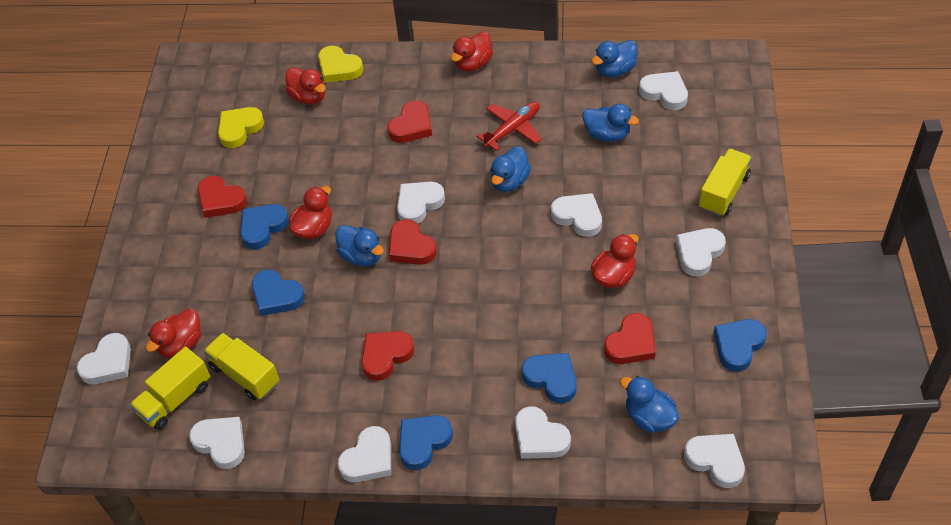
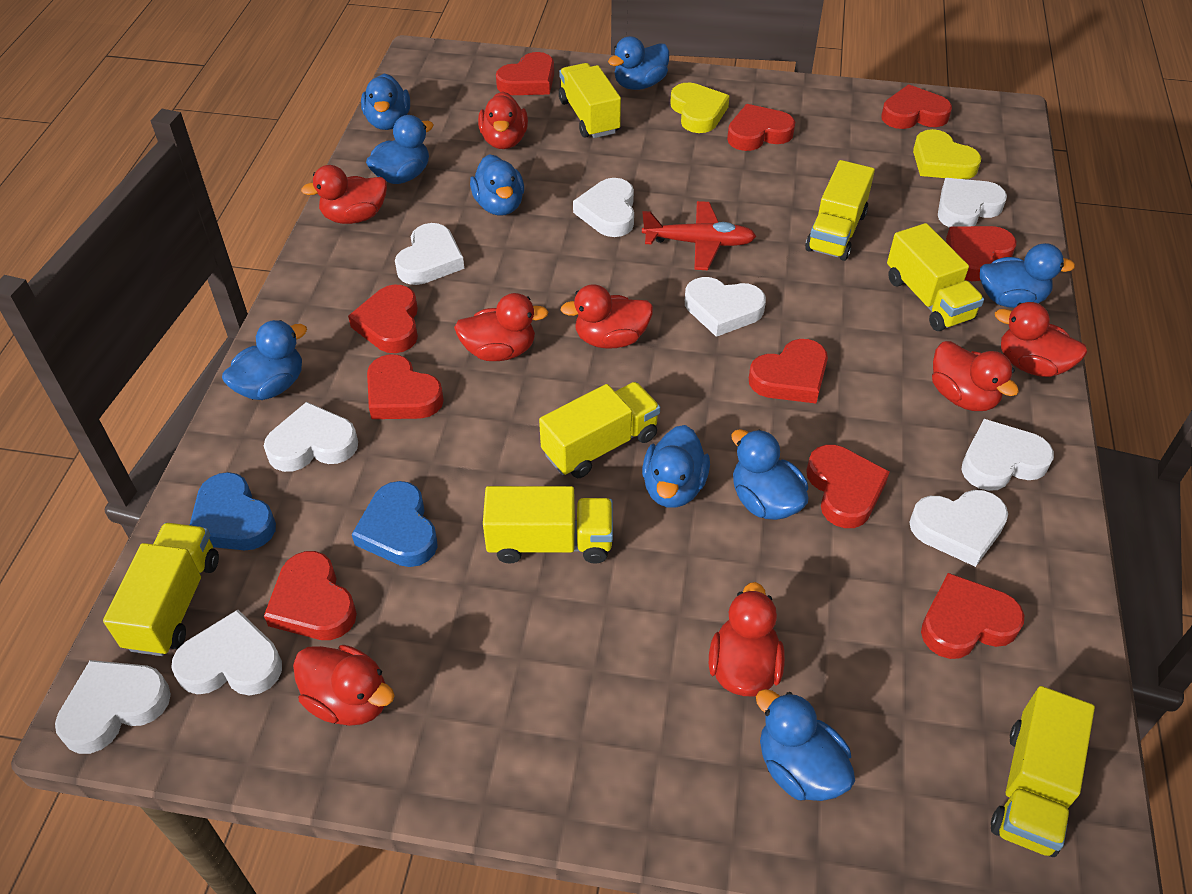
blue duck: 5 -> 9
blue heart: 5 -> 2
red duck: 5 -> 8
red heart: 5 -> 10
yellow truck: 3 -> 7

